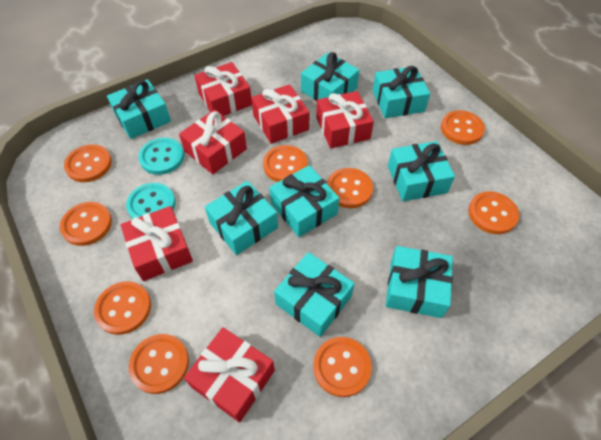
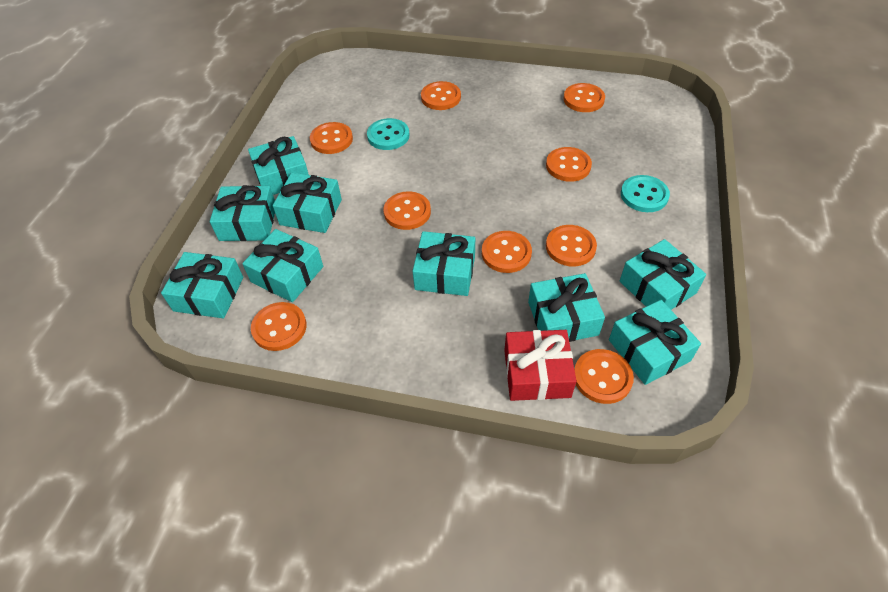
red gift: 6 -> 1
turquoise gift: 8 -> 9

